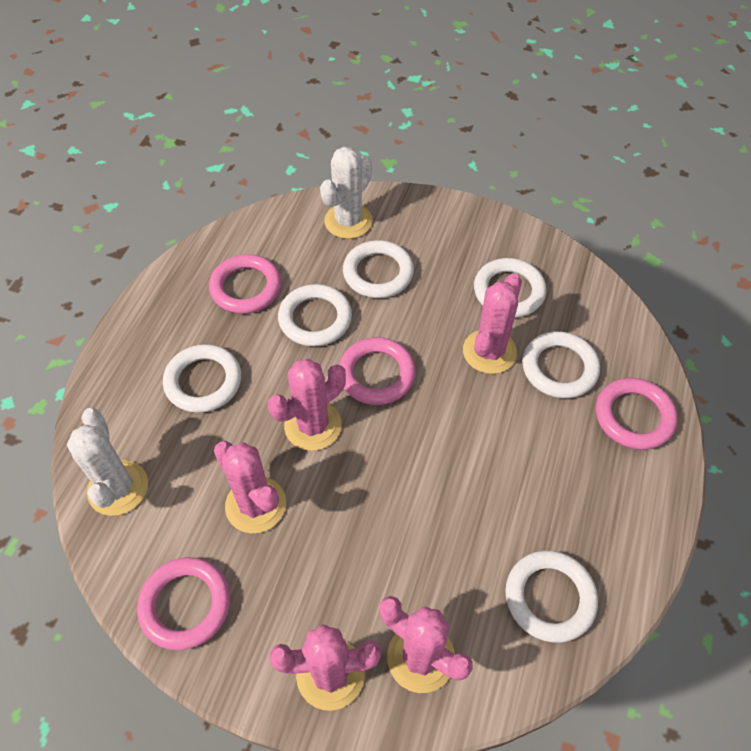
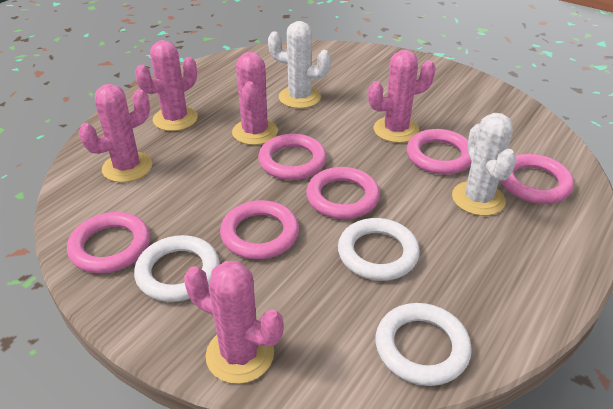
pink ring: 4 -> 6
white ring: 6 -> 3

